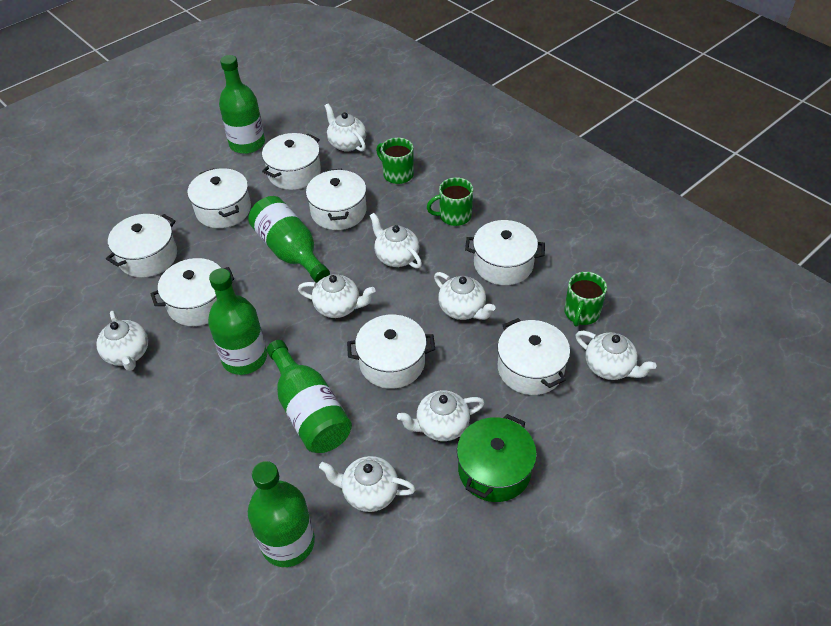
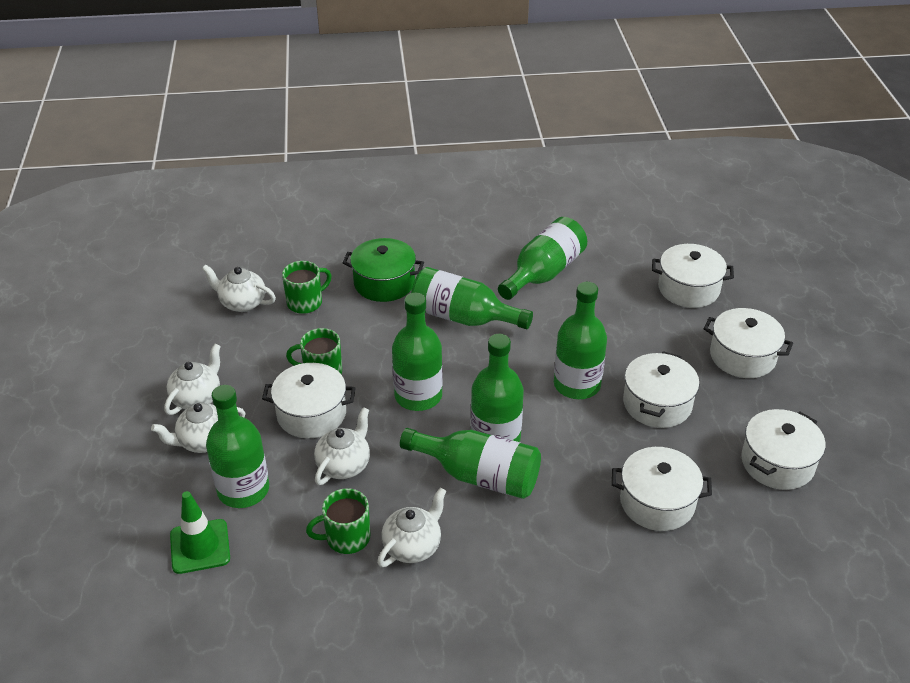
green bottle: 5 -> 7
green traffic cone: 0 -> 1
white pot: 8 -> 6
white teapot: 8 -> 5

